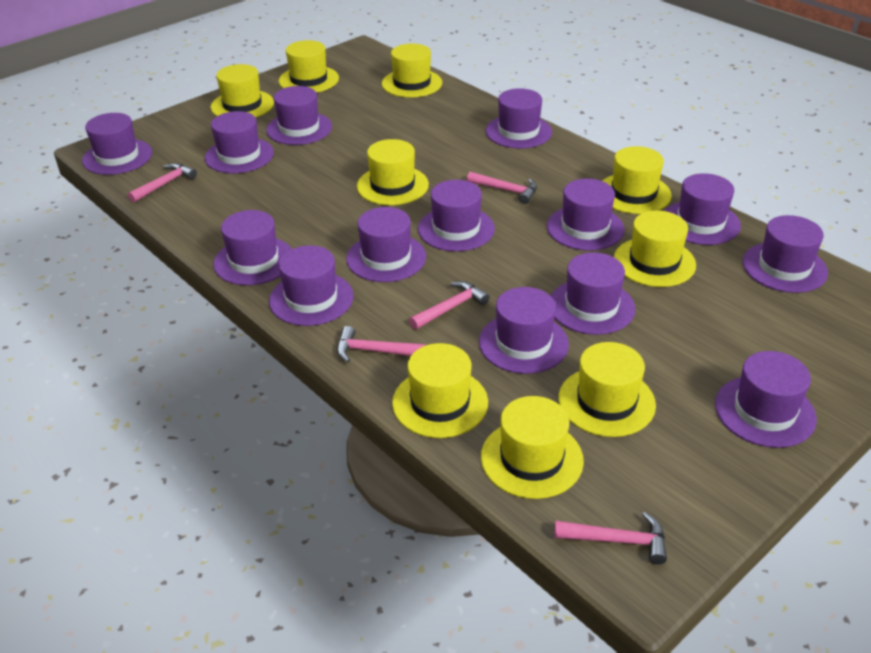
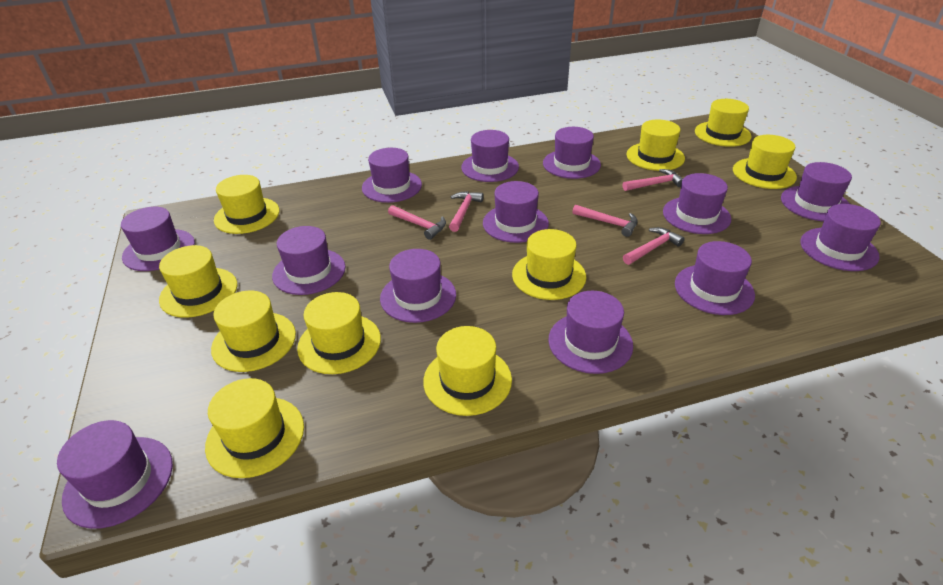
purple hat: 14 -> 13
yellow hat: 9 -> 10

